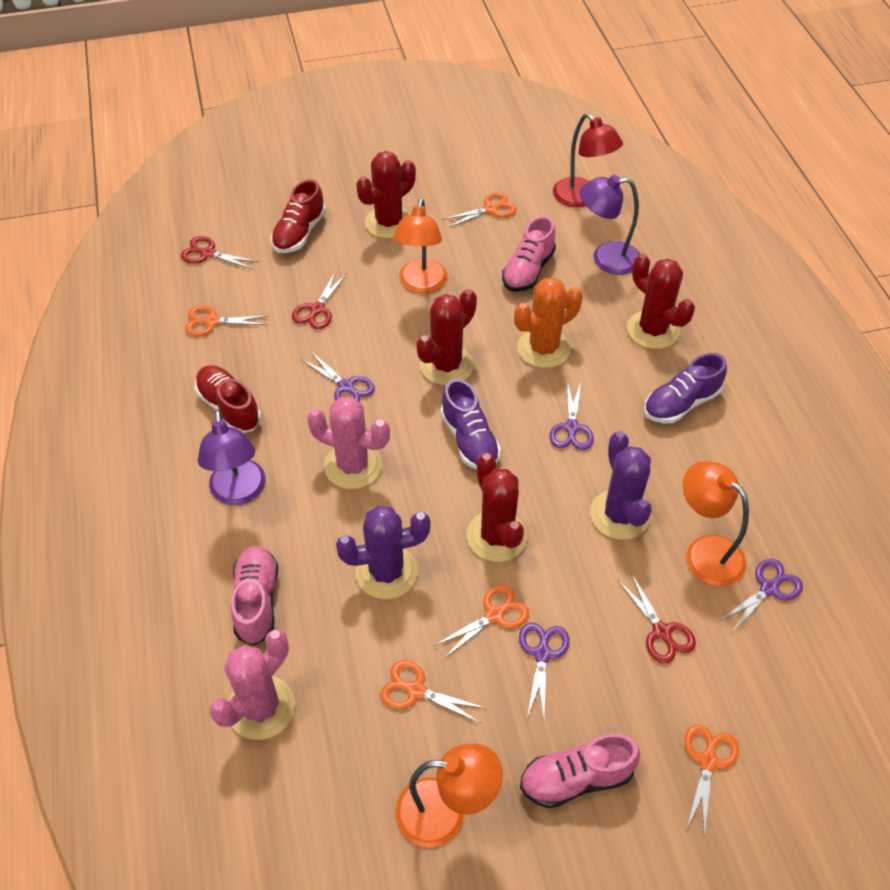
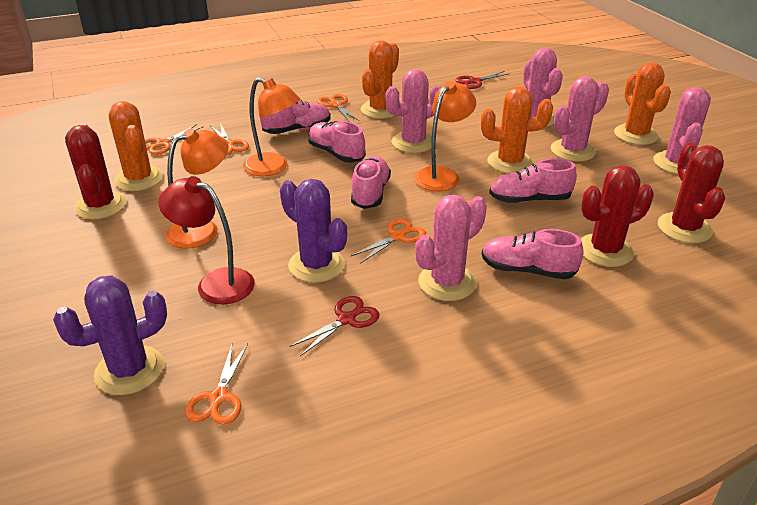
orange cactus: 1 -> 4
pink cactus: 2 -> 5
pink shoe: 3 -> 5
purple lamp: 2 -> 0
purple scissors: 4 -> 0
purple shoe: 2 -> 0
red cactus: 4 -> 3
red scissors: 3 -> 2
red shoe: 2 -> 0

